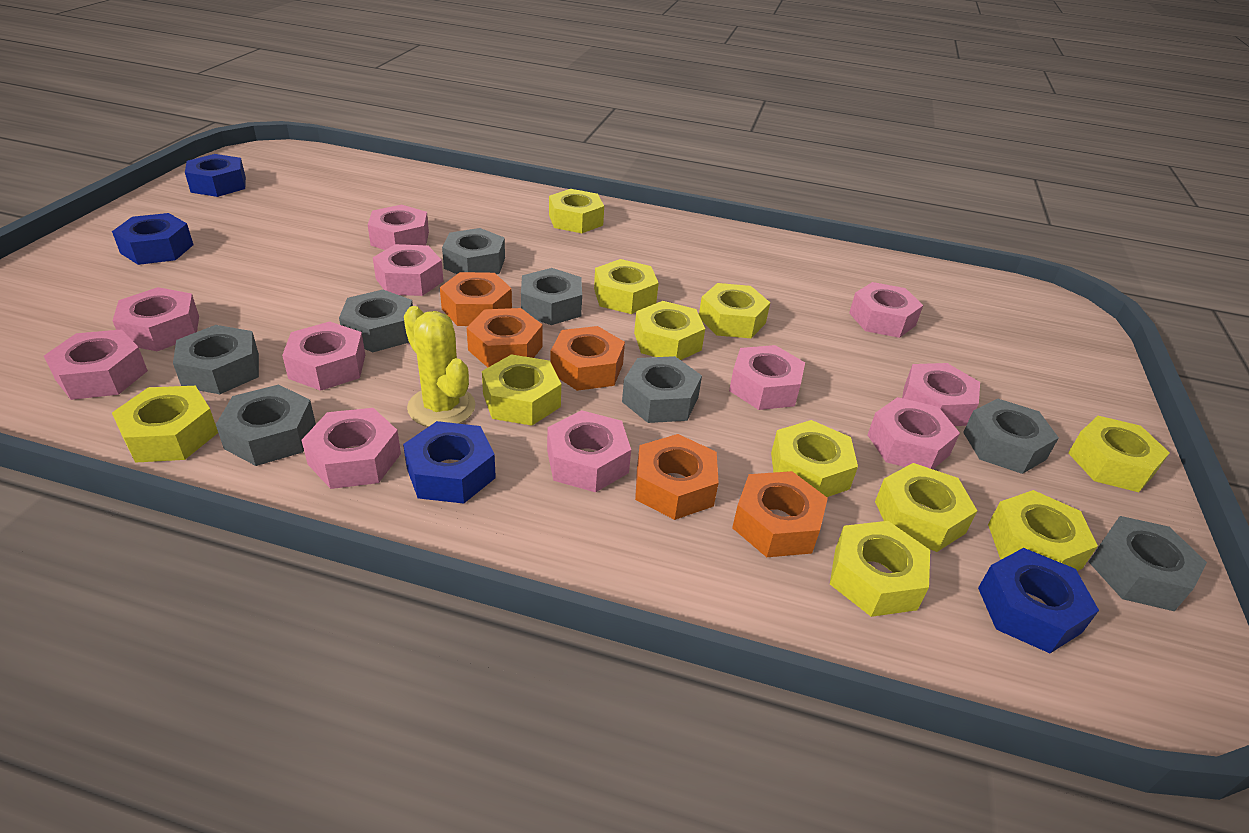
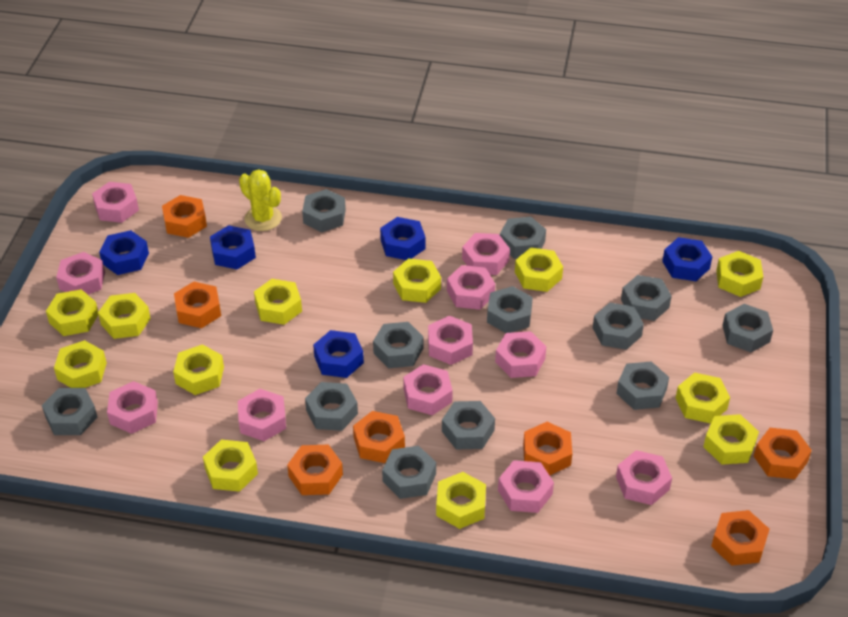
blue nut: 4 -> 5
grey nut: 8 -> 12
orange nut: 5 -> 7
yellow nut: 11 -> 12

